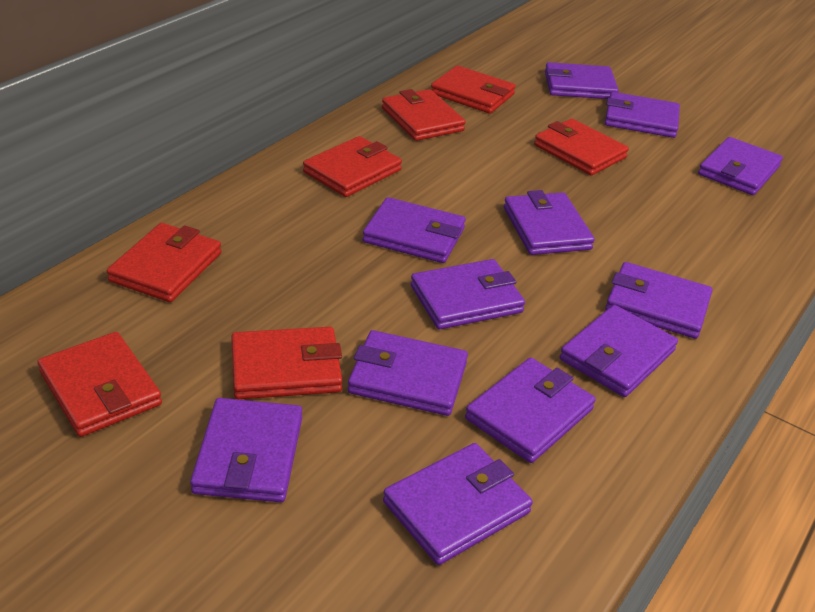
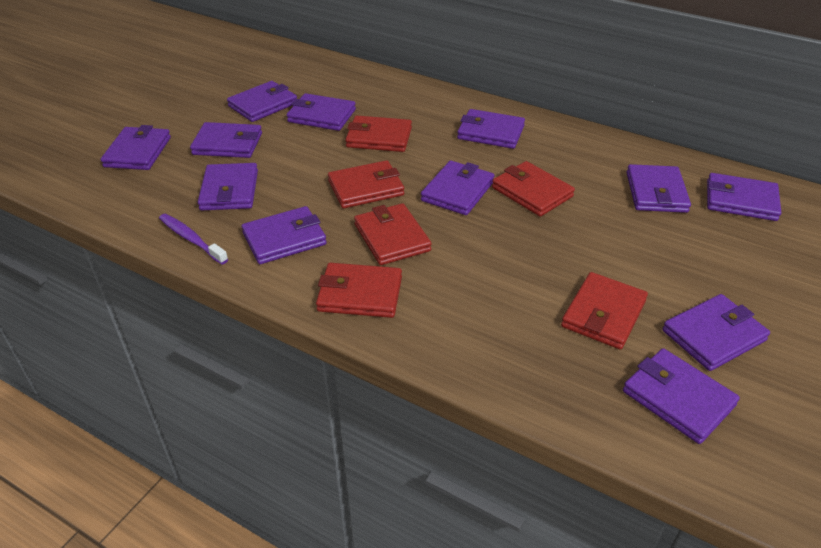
purple toothbrush: 0 -> 1
red wallet: 7 -> 6

